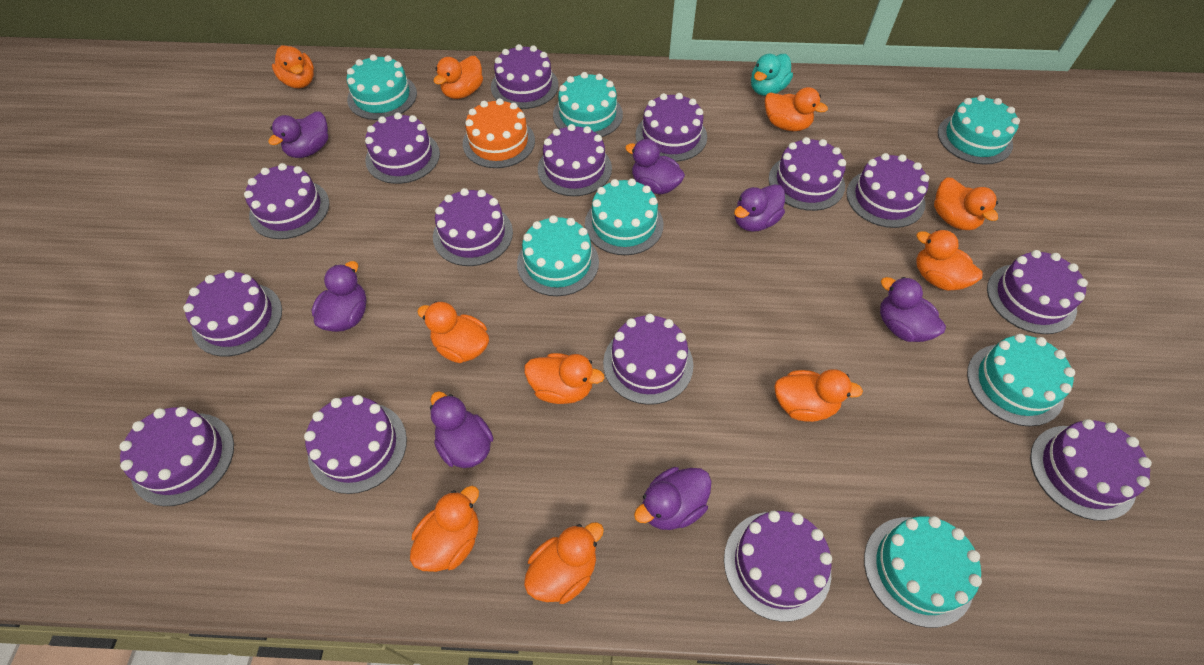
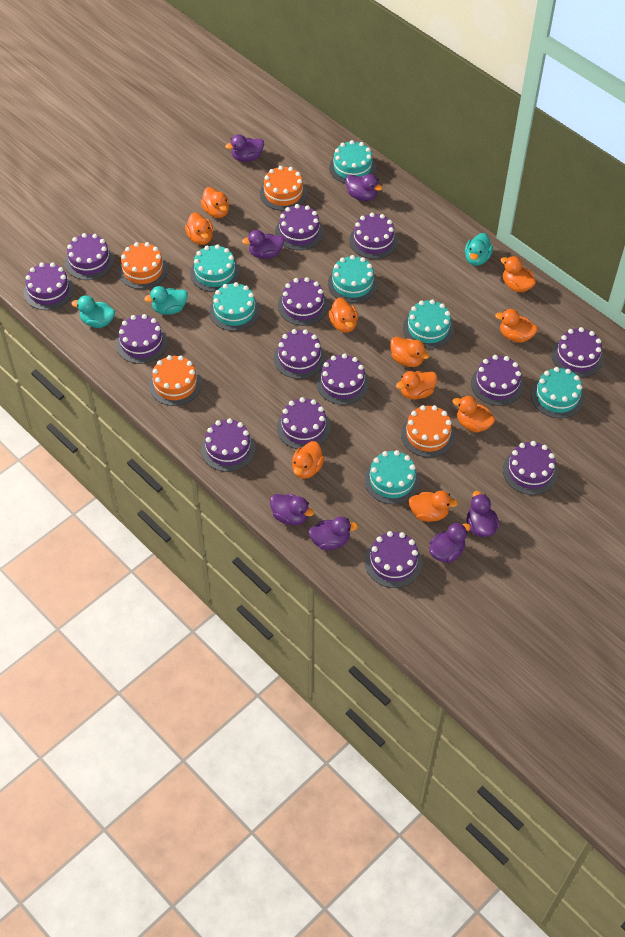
orange cake: 1 -> 4
purple cake: 15 -> 14
turquoise duck: 1 -> 3

